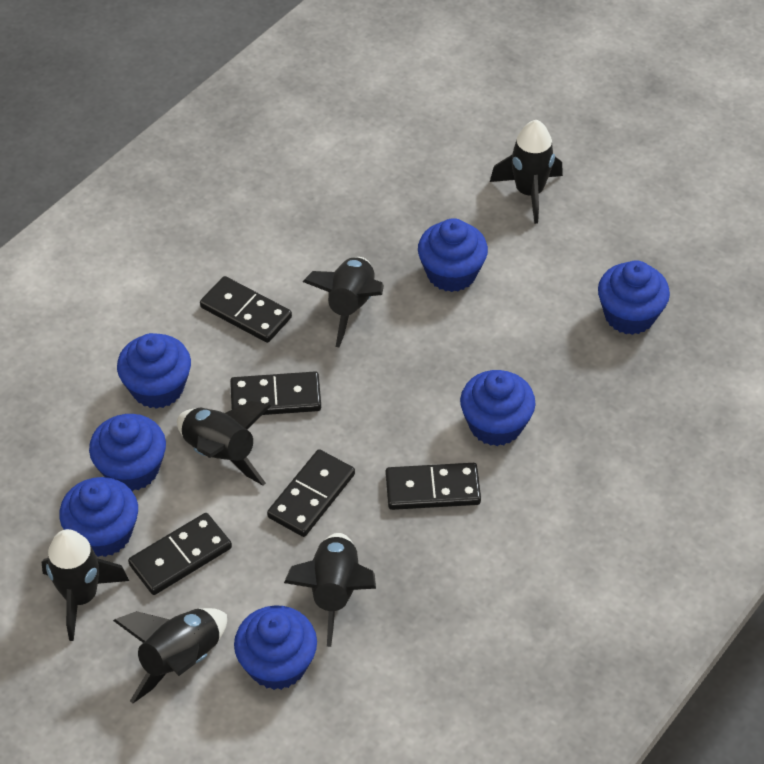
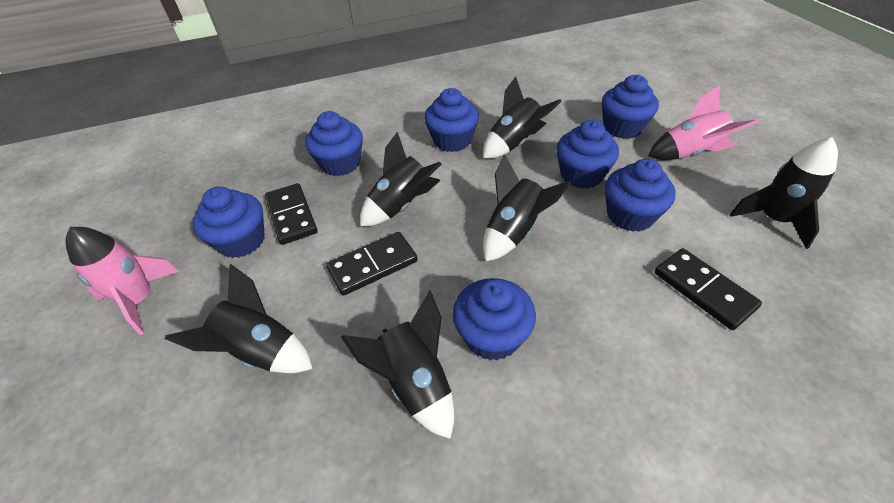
black domino: 5 -> 3
pink rocket: 0 -> 2

